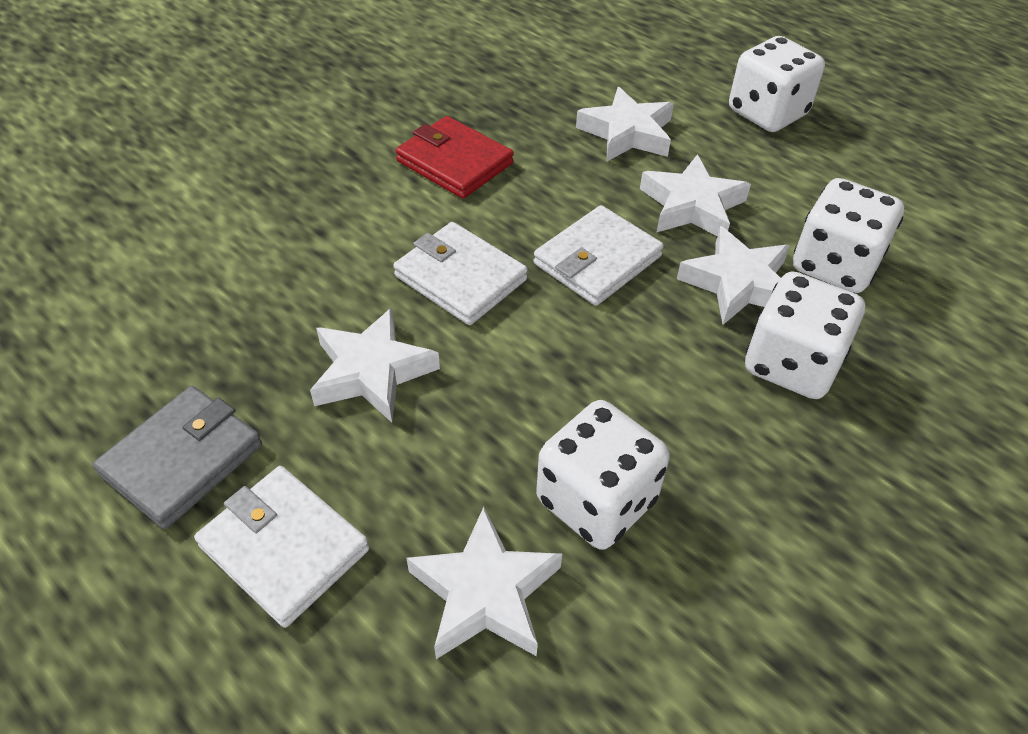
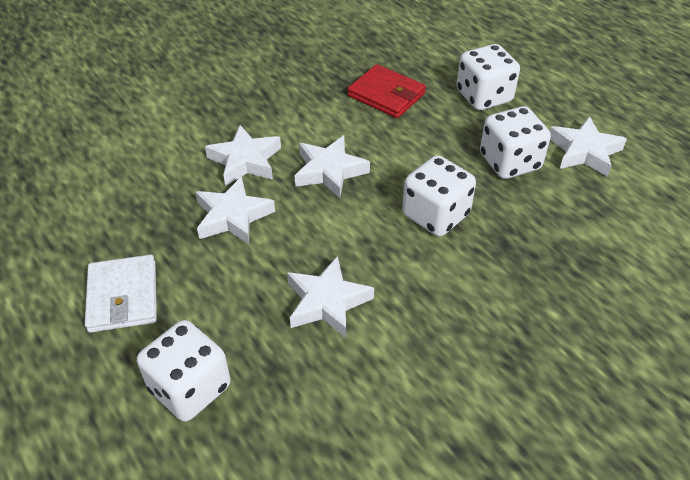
grey wallet: 1 -> 0
white wallet: 3 -> 1

